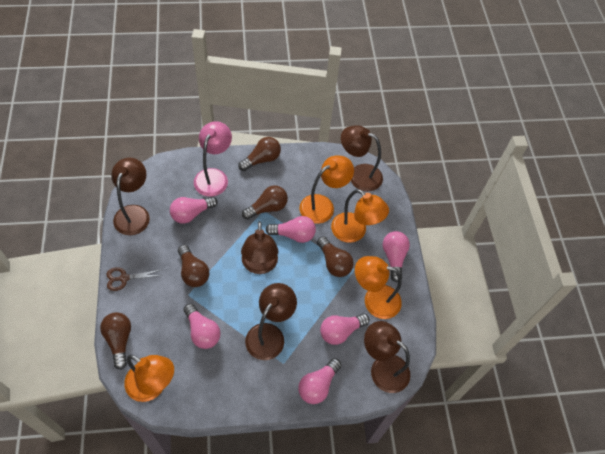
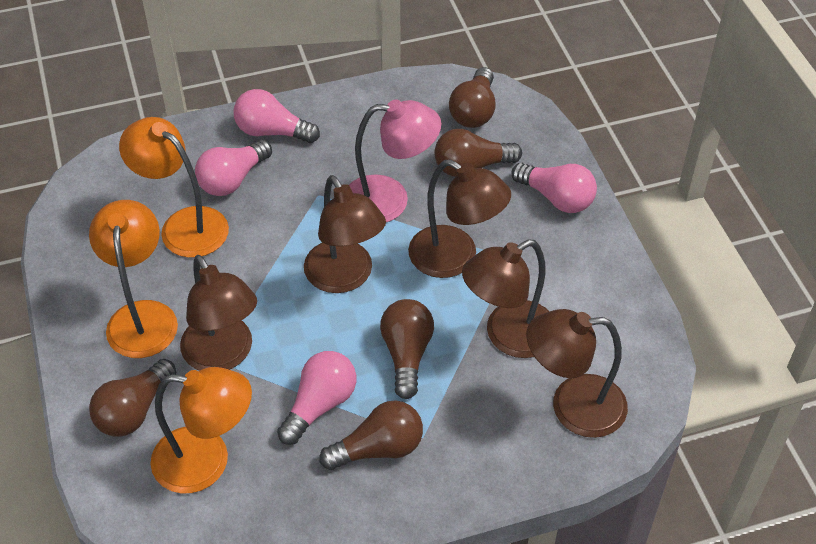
brown scissors: 1 -> 0
orange lamp: 4 -> 3
pink light bulb: 6 -> 4

